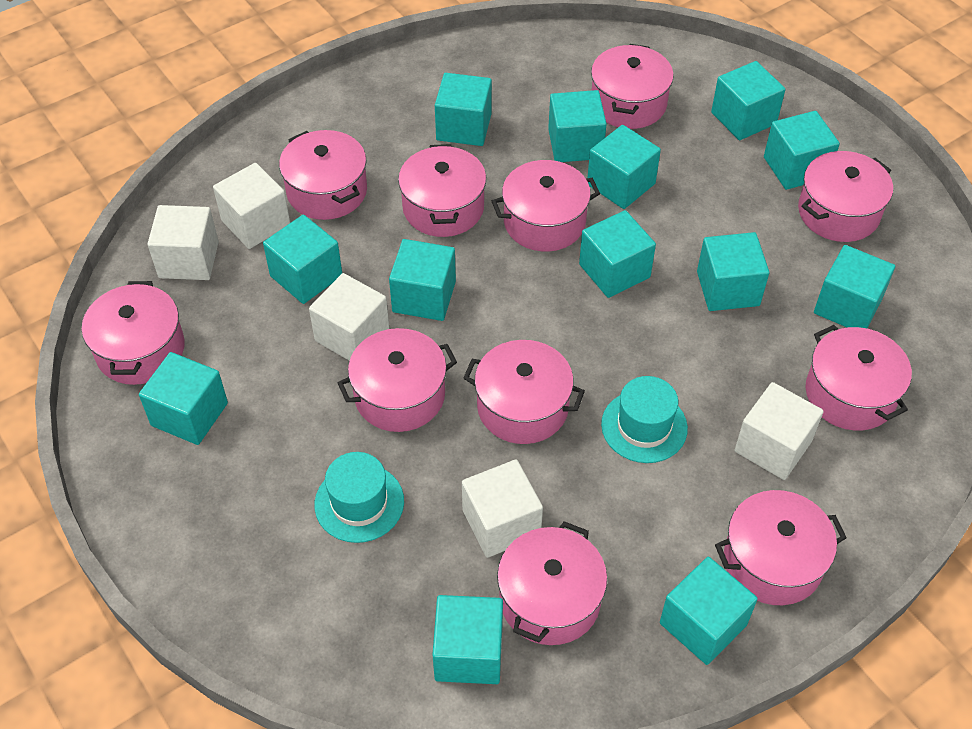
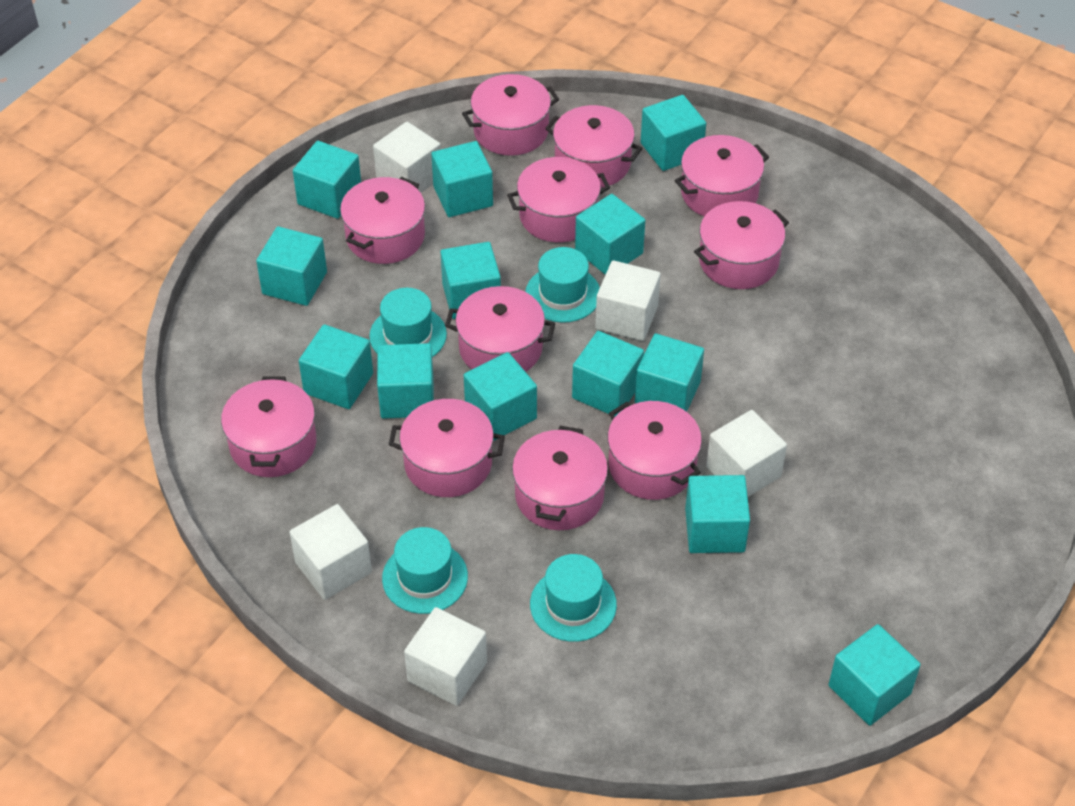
turquoise hat: 2 -> 4

